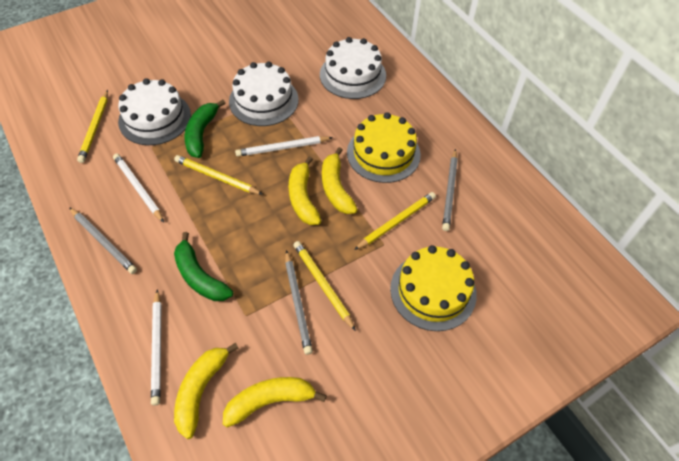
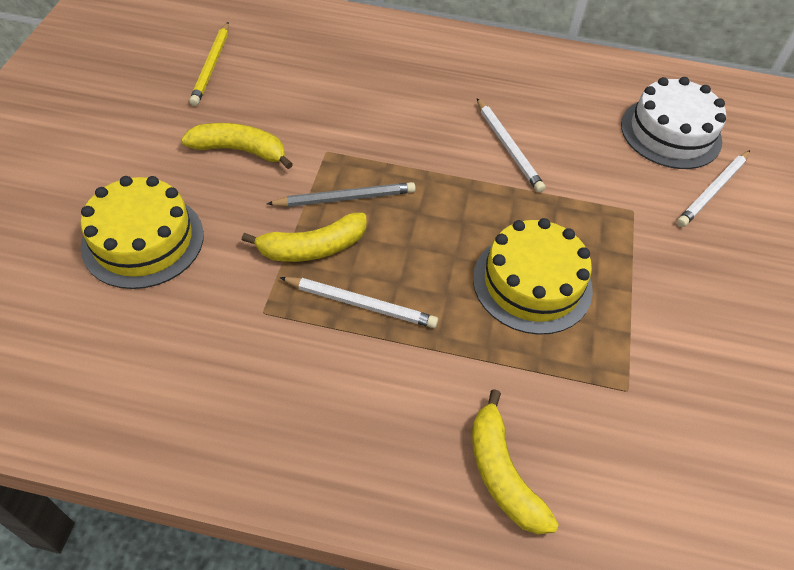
green banana: 2 -> 0
grey pencil: 3 -> 1
white cake: 3 -> 1
yellow banana: 4 -> 3
yellow pencil: 4 -> 1

